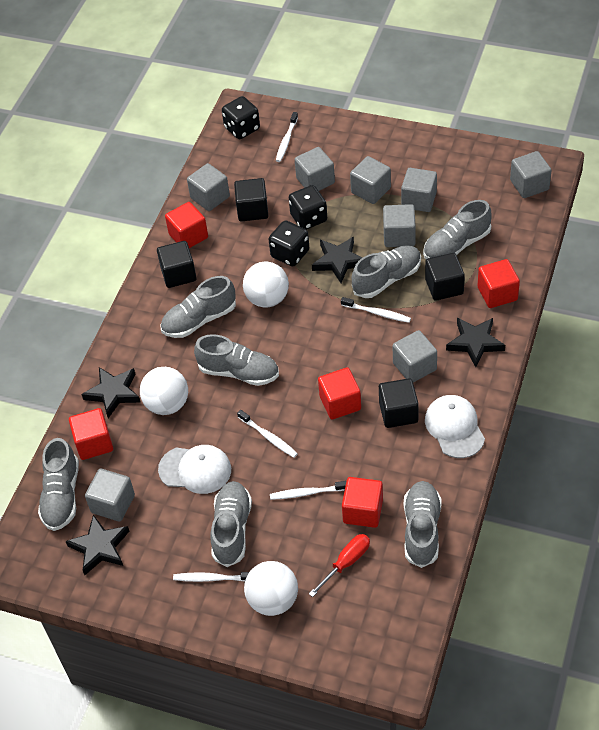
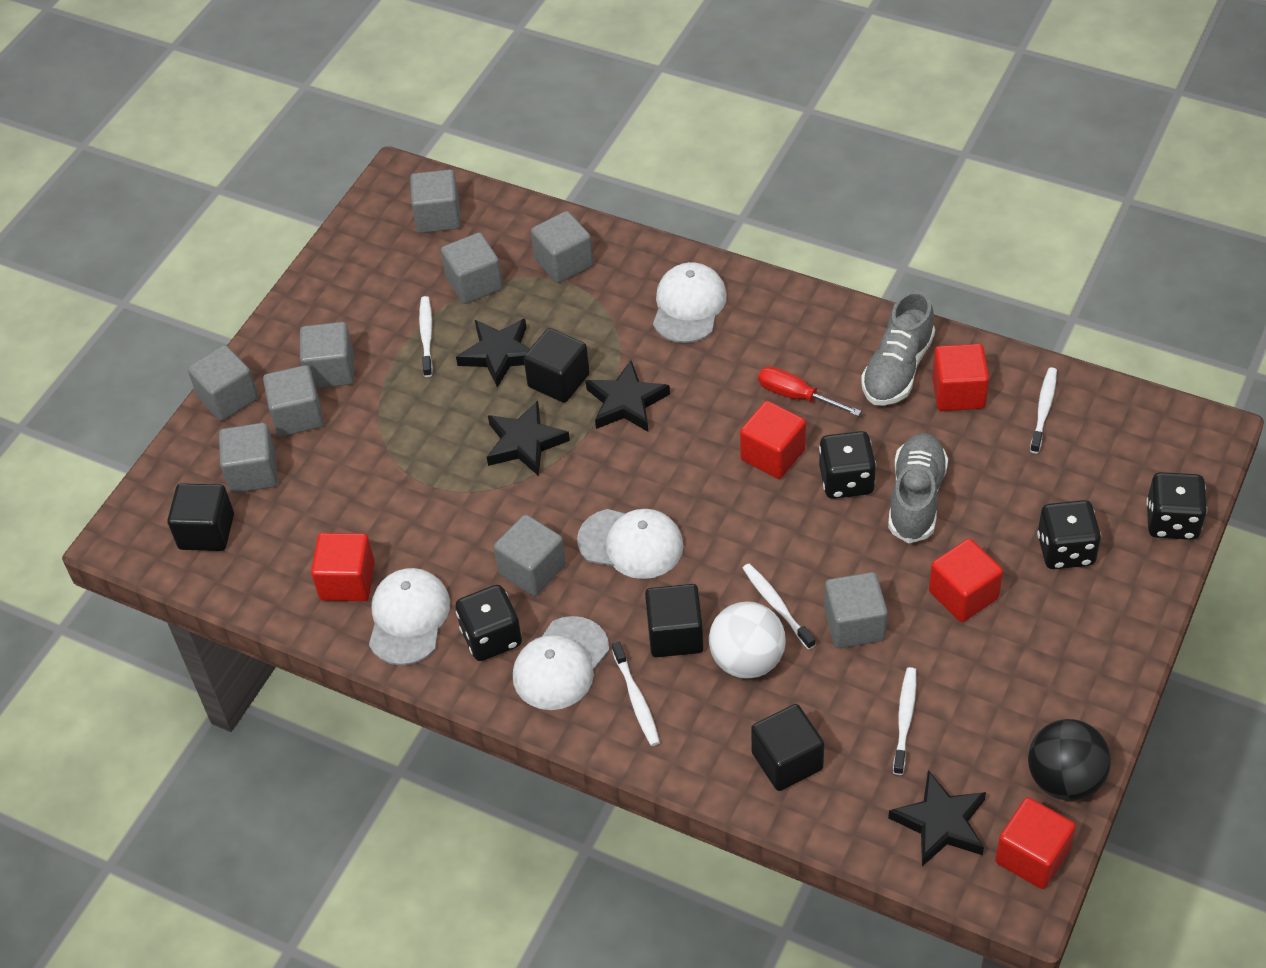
black ball: 0 -> 1
black dice: 3 -> 4
grey cube: 8 -> 9
grey shoe: 7 -> 2
white ball: 3 -> 1
white cap: 2 -> 4

